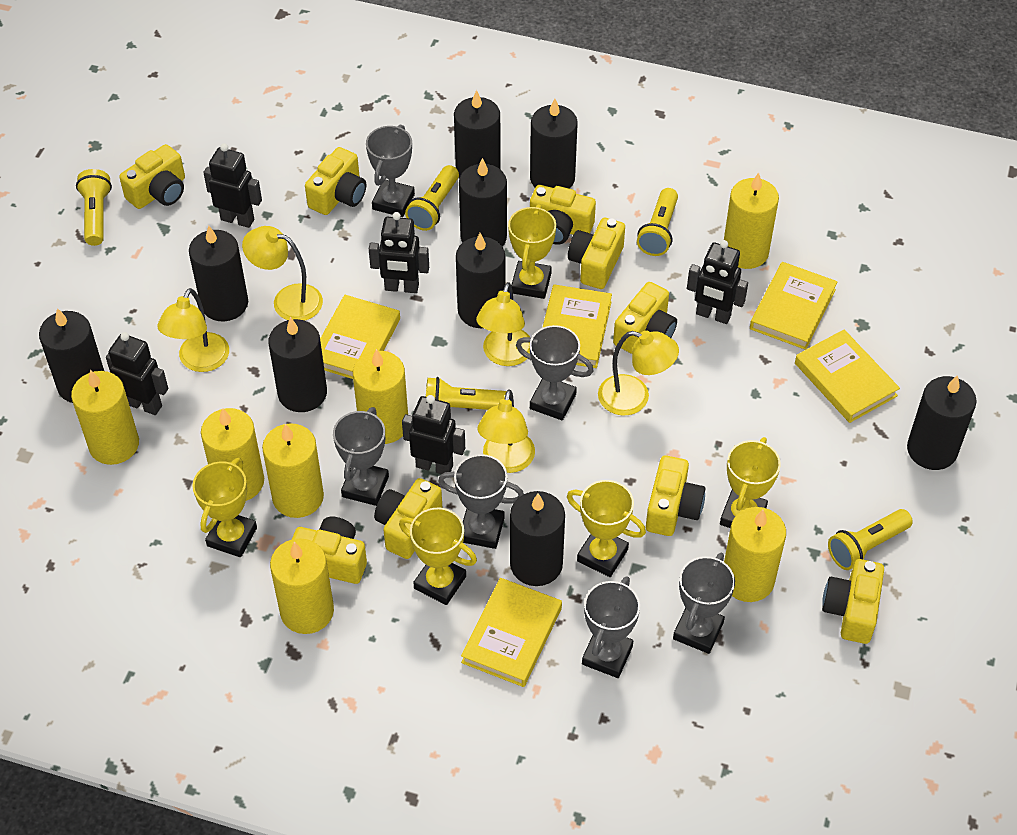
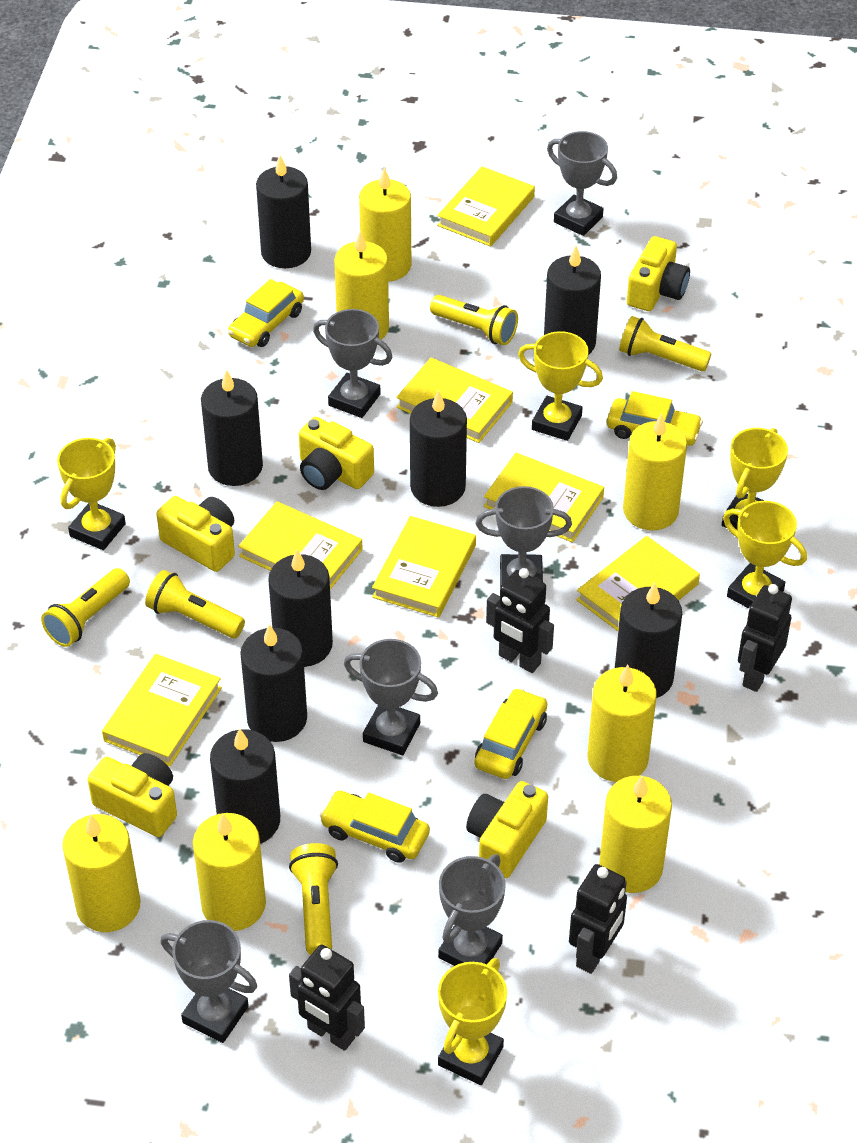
black candle: 9 -> 8
black robot: 5 -> 4
yellow book: 5 -> 7
yellow camera: 9 -> 5
yellow car: 0 -> 4
yellow lamp: 5 -> 0

